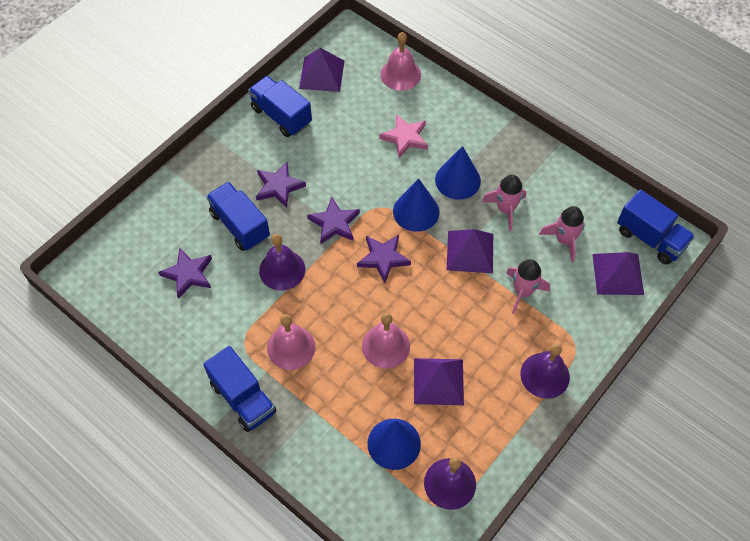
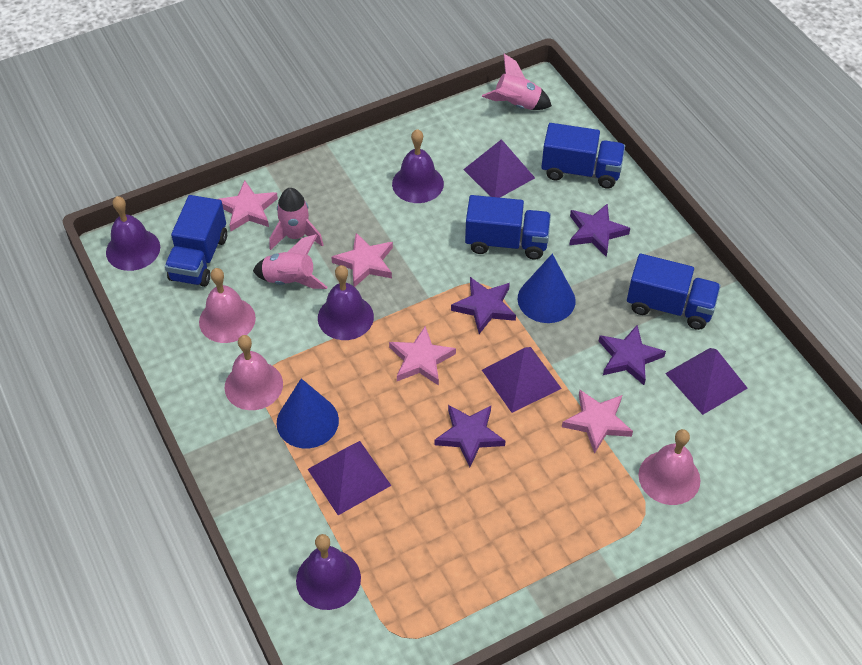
blue cone: 3 -> 2
pink star: 1 -> 4
purple bell: 3 -> 4

